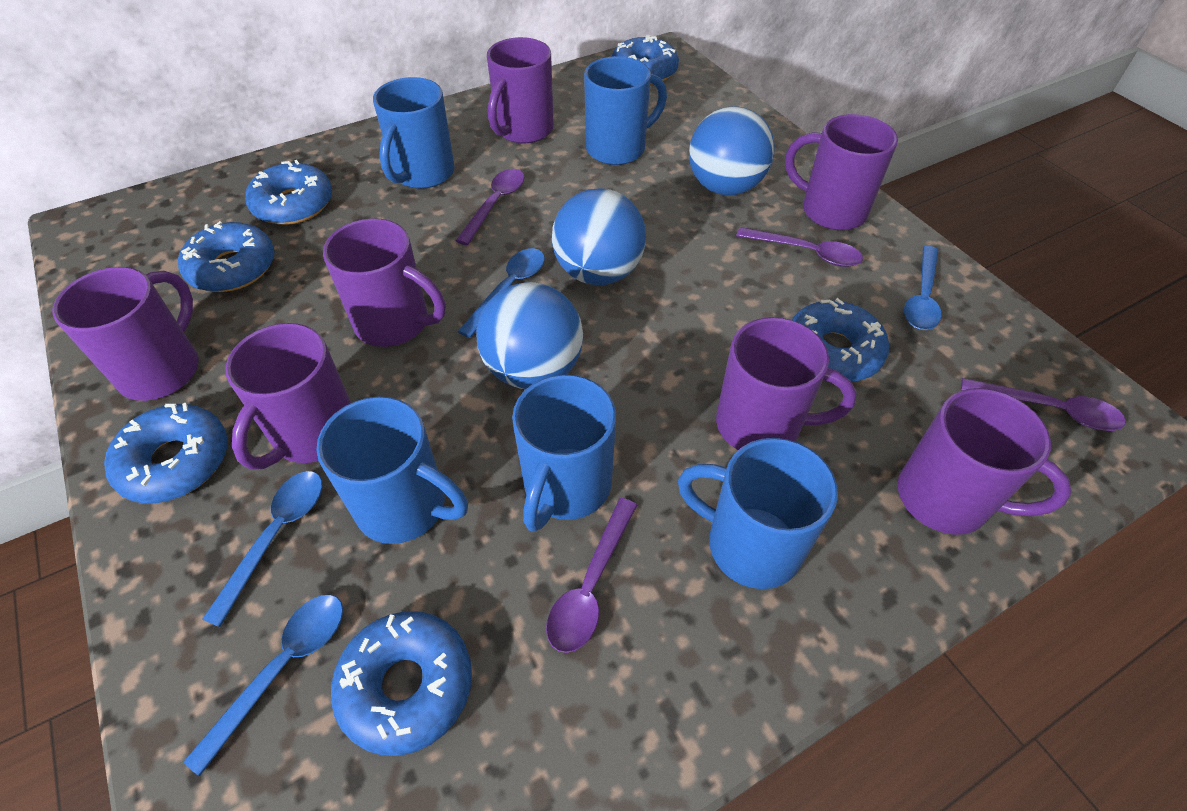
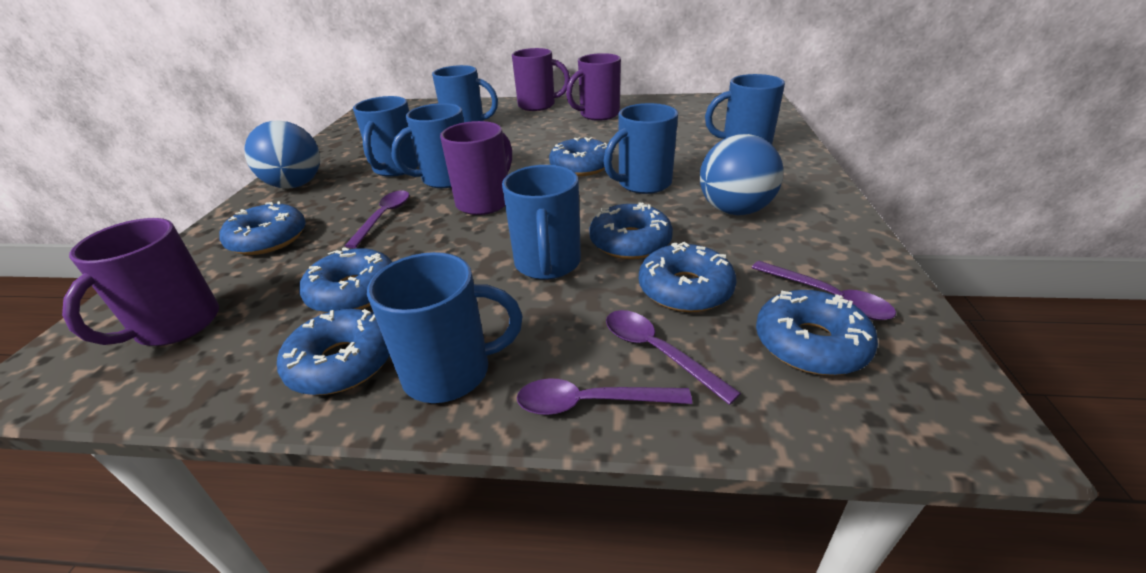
blue ball: 3 -> 2
blue donut: 6 -> 7
blue mug: 5 -> 7
blue spoon: 4 -> 0
purple mug: 7 -> 4

